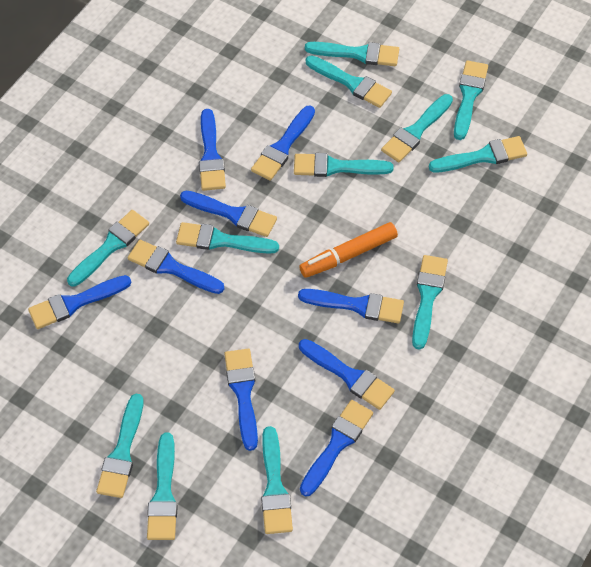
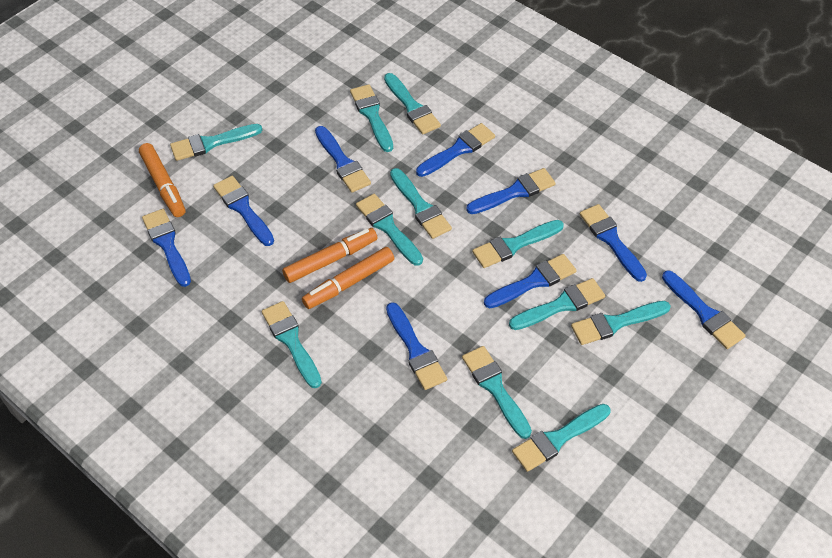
orange marker: 1 -> 3
turquoise brush: 12 -> 11

